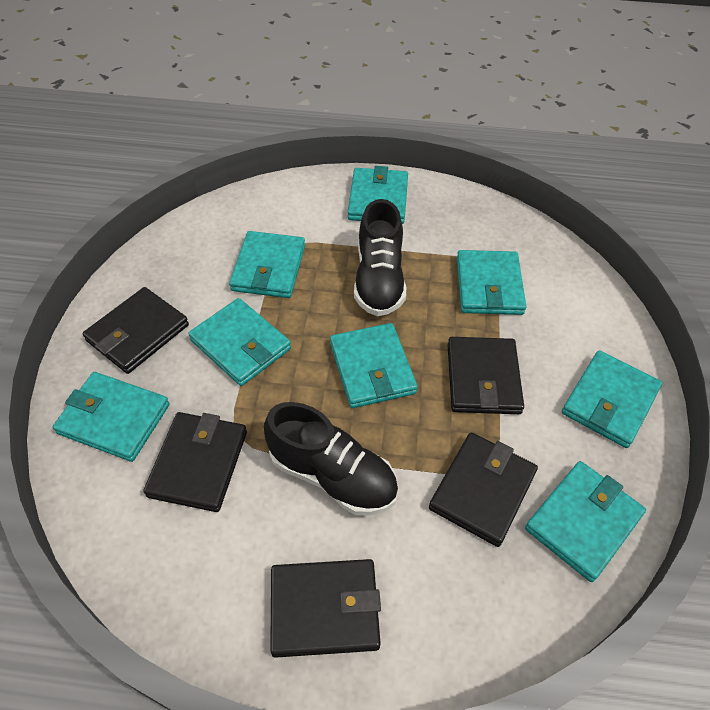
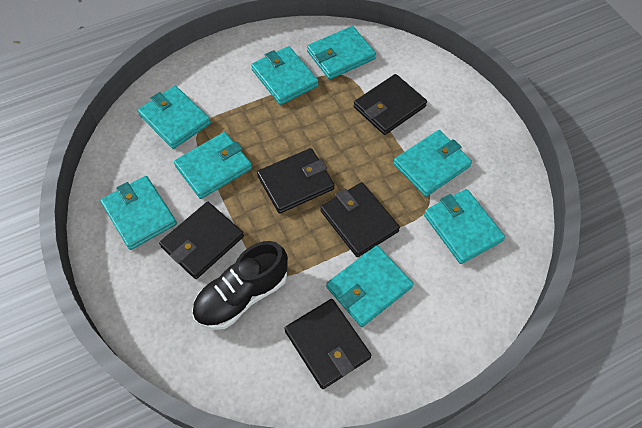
black shoe: 2 -> 1

